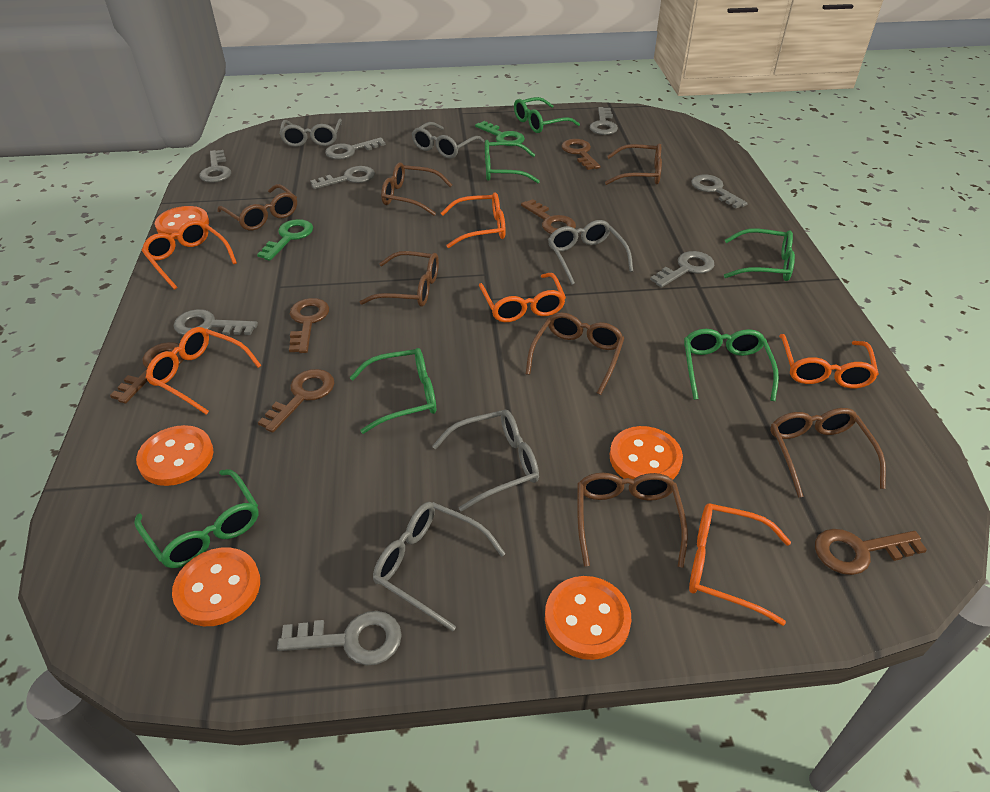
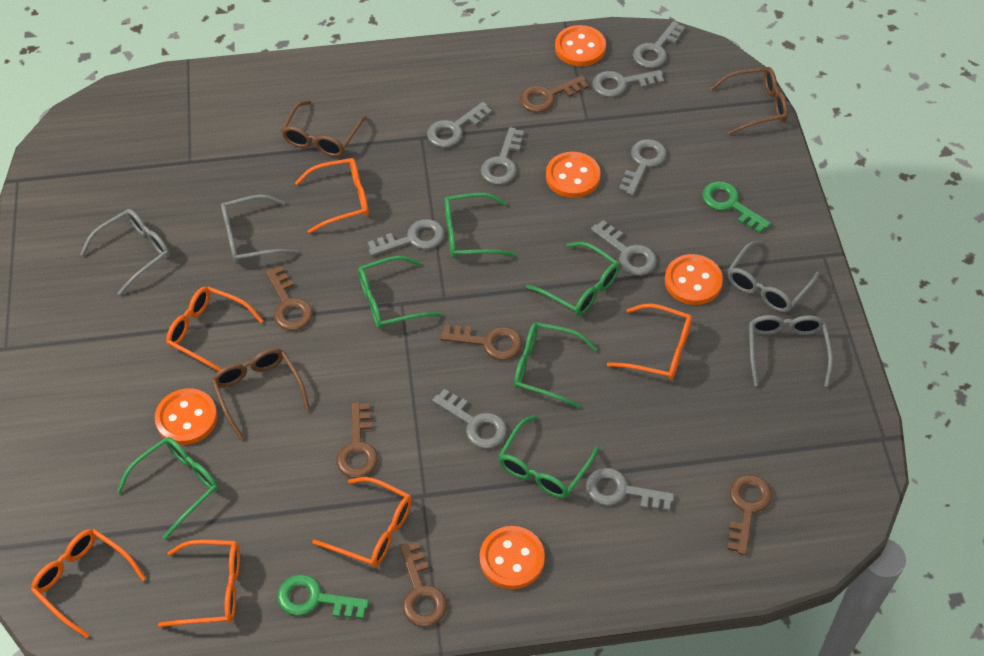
brown glasses: 7 -> 3
grey glasses: 5 -> 4
grey key: 8 -> 9

